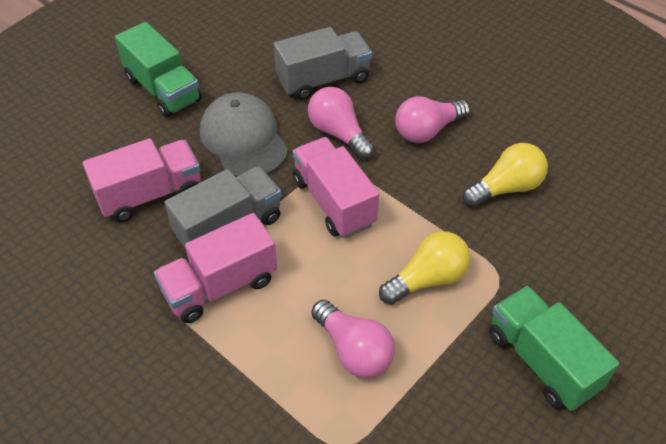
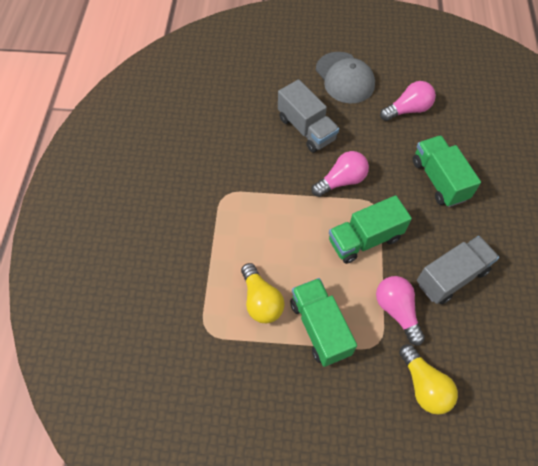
green truck: 2 -> 3
pink truck: 3 -> 0

